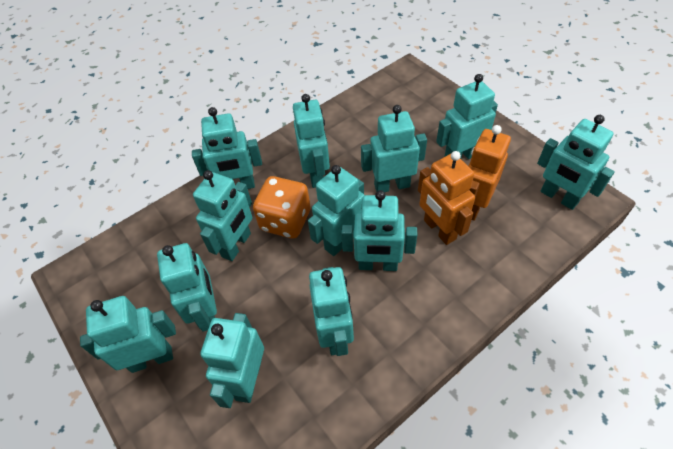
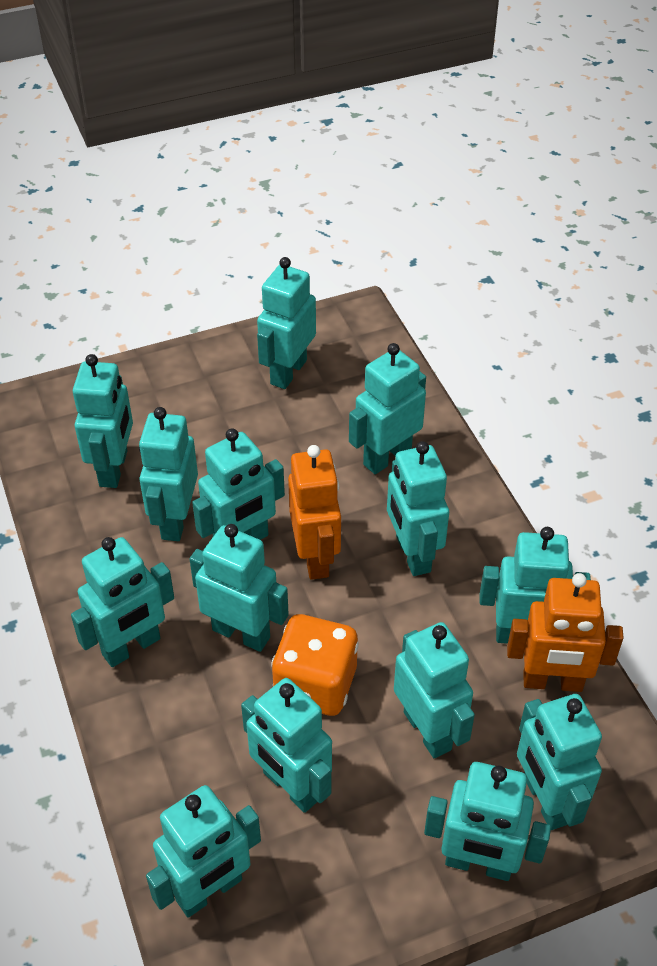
turquoise robot: 12 -> 14

